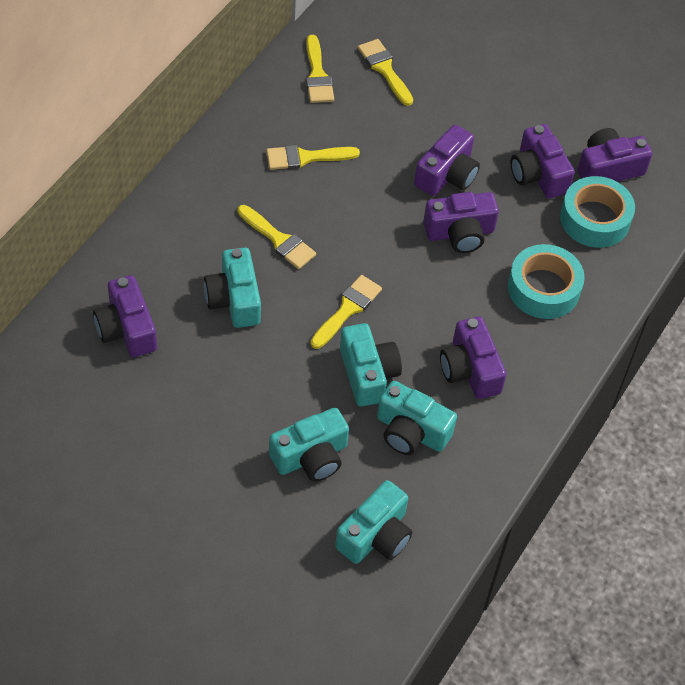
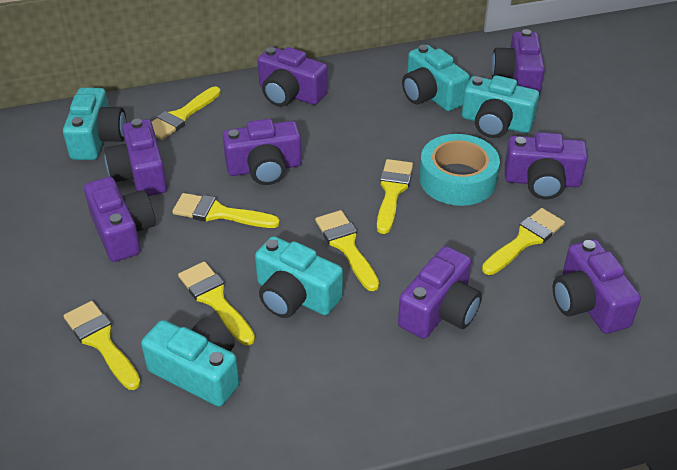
purple camera: 6 -> 8
turquoise tape: 2 -> 1
yellow brush: 5 -> 7

